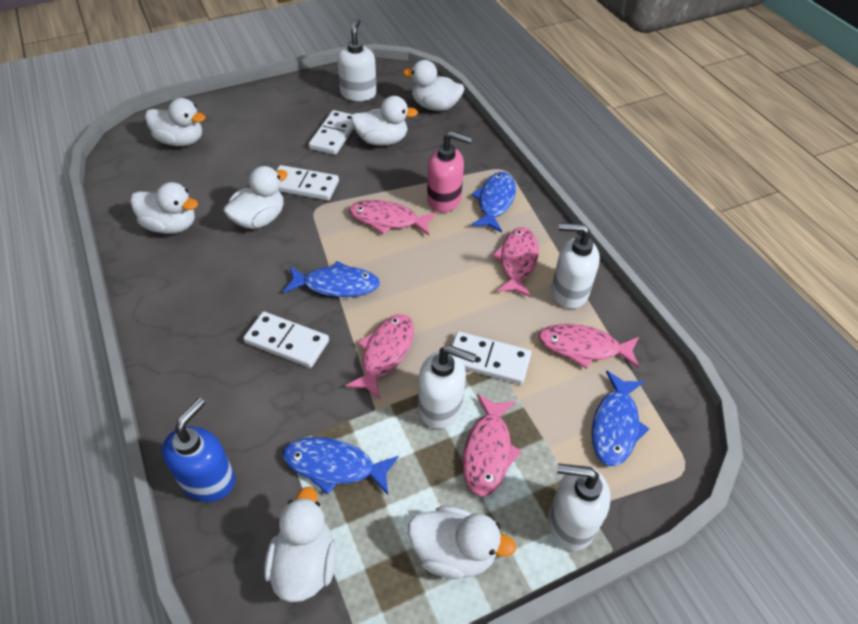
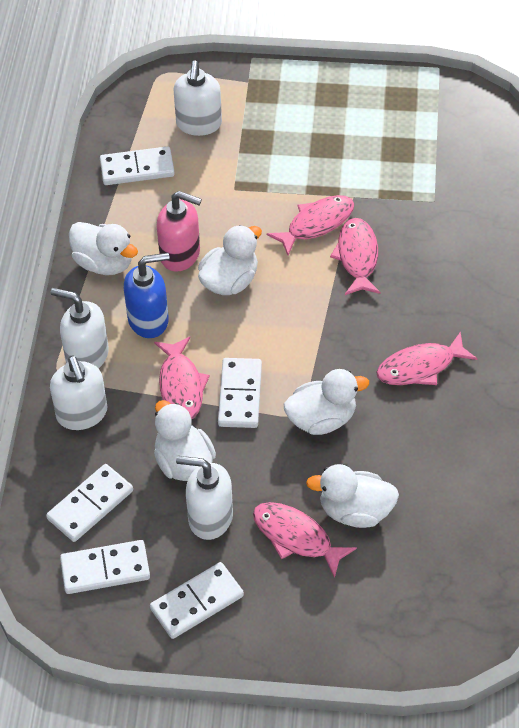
blue fish: 4 -> 0
white domino: 4 -> 5
white duck: 7 -> 5

